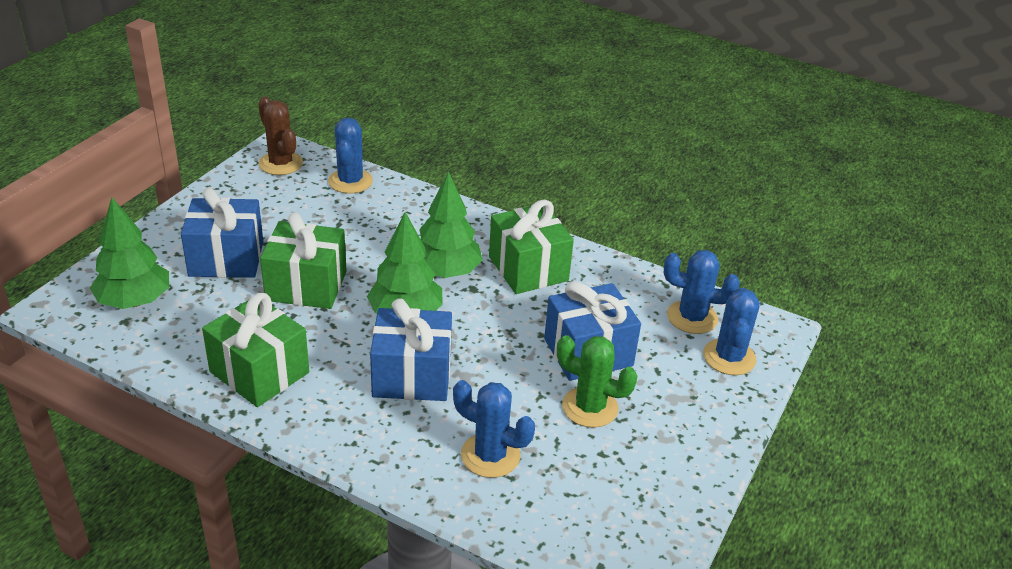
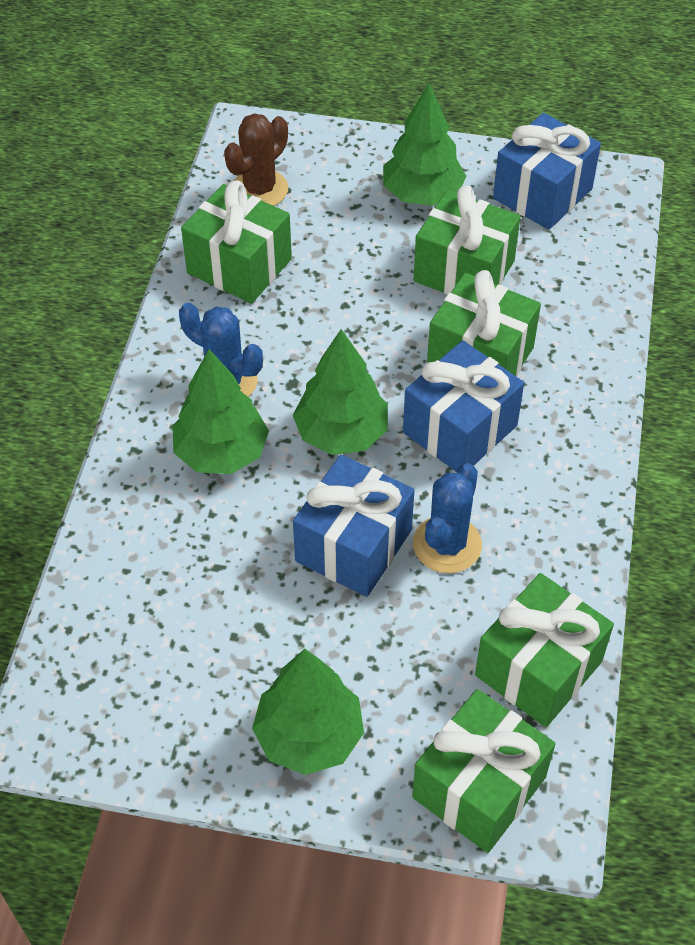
blue cactus: 4 -> 2
green cactus: 1 -> 0
green gift: 3 -> 5
green tree: 3 -> 4

